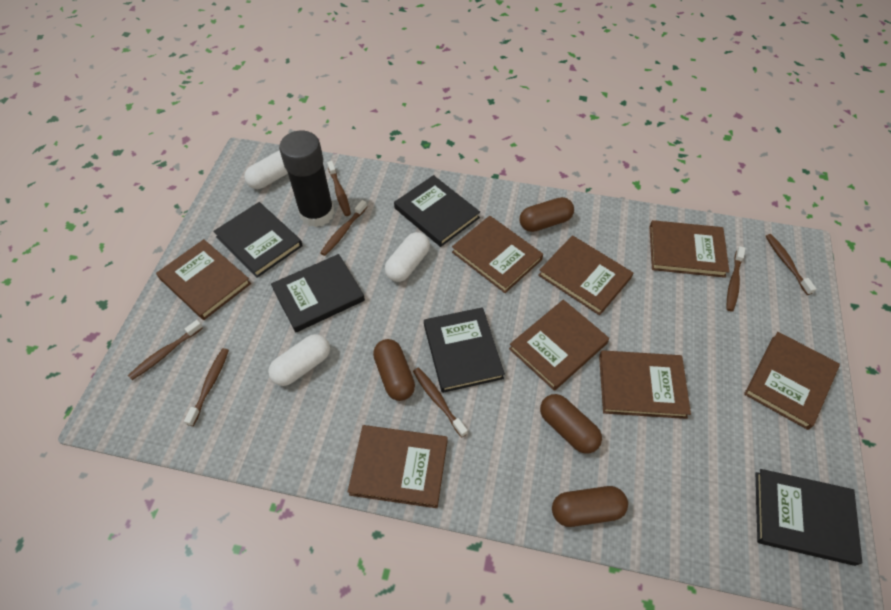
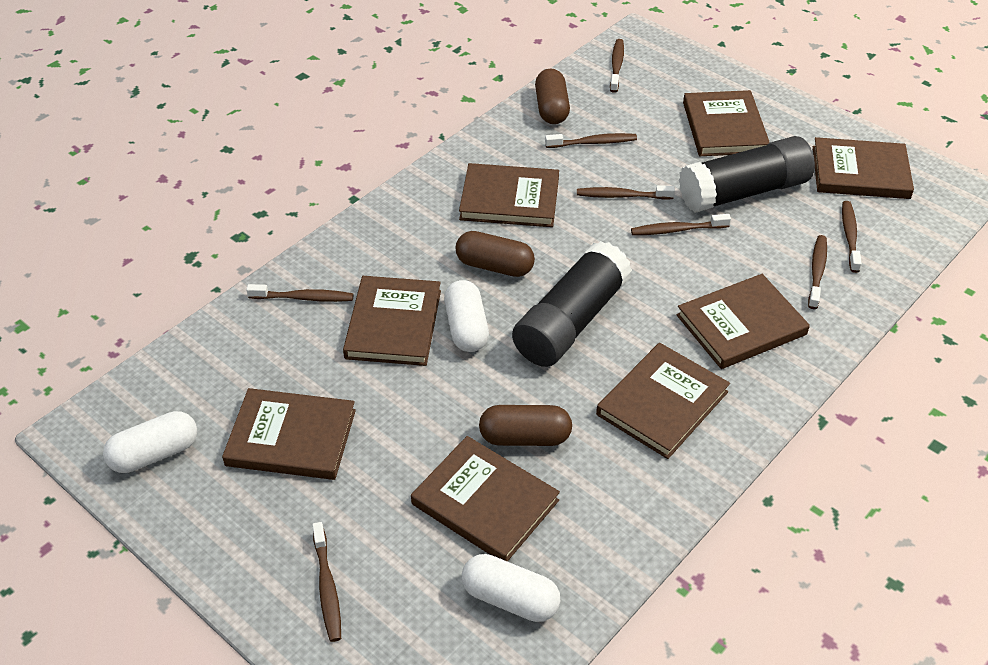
black book: 5 -> 0
black glue stick: 1 -> 2
brown capsule: 4 -> 3
brown toothbrush: 7 -> 8

